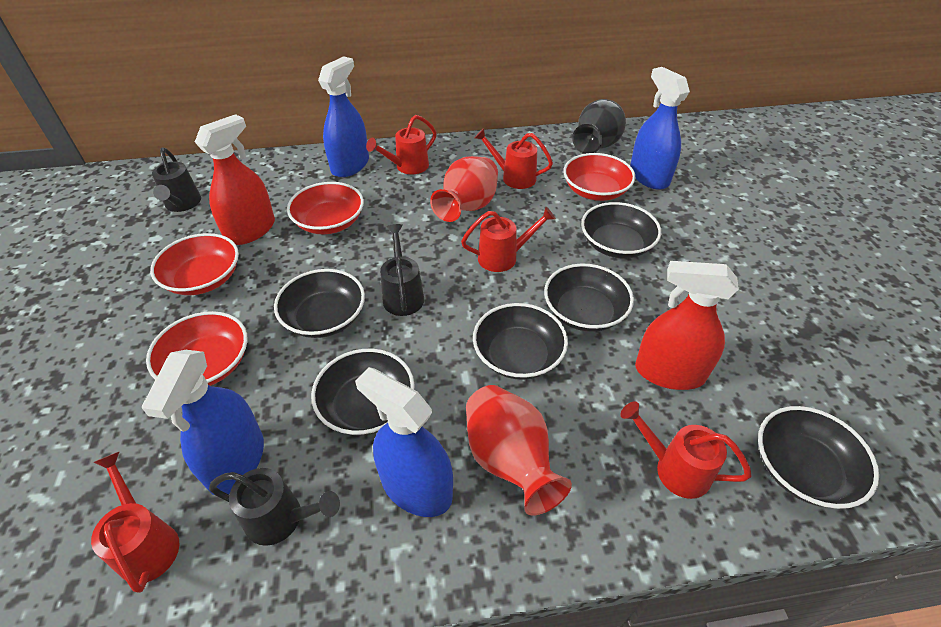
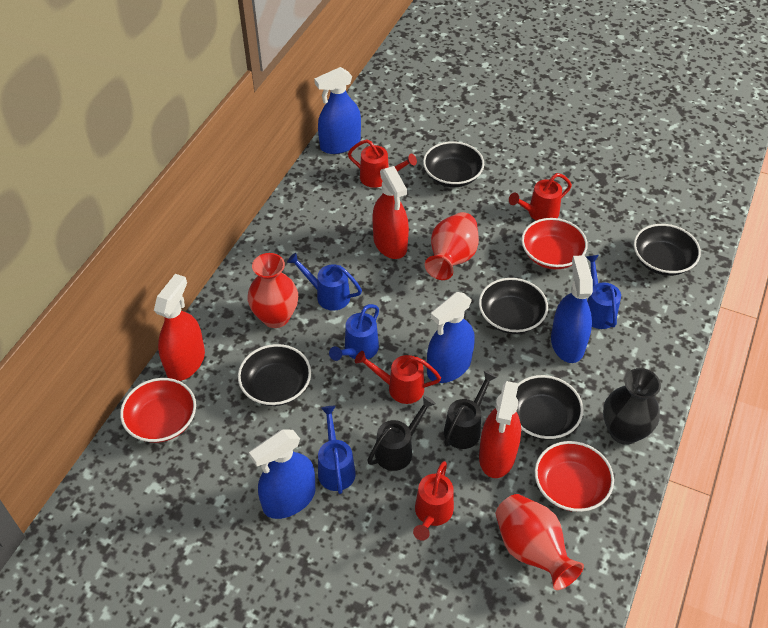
black bowl: 6 -> 5
black watering can: 3 -> 2
blue watering can: 0 -> 4
red bowl: 4 -> 3
red spray bottle: 2 -> 3
red vase: 2 -> 3
red watering can: 5 -> 4

